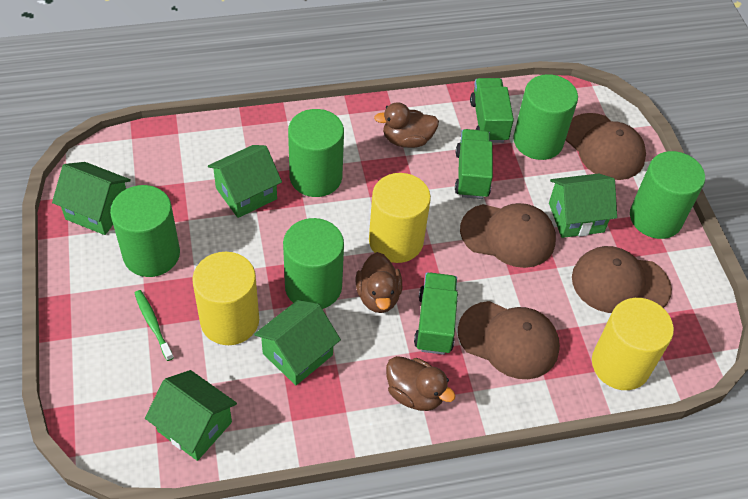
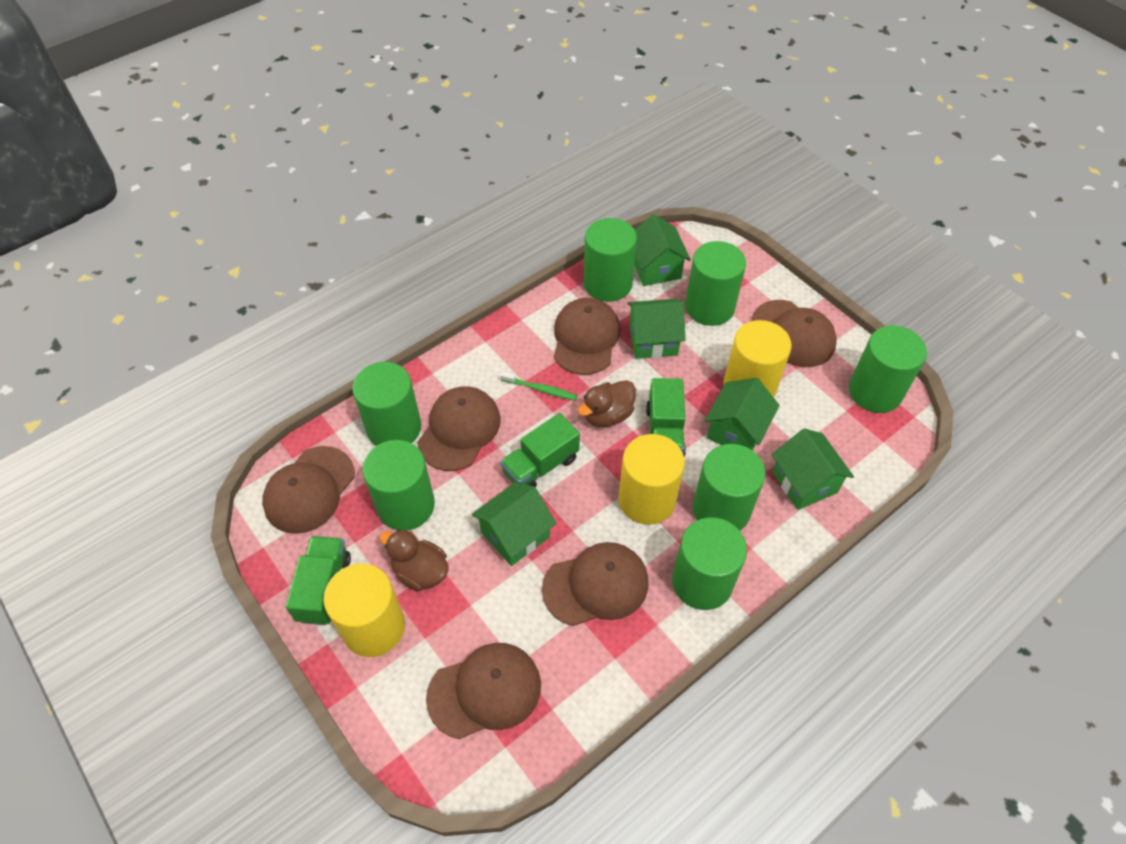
brown cap: 4 -> 6
brown duck: 3 -> 2
green cylinder: 5 -> 7

